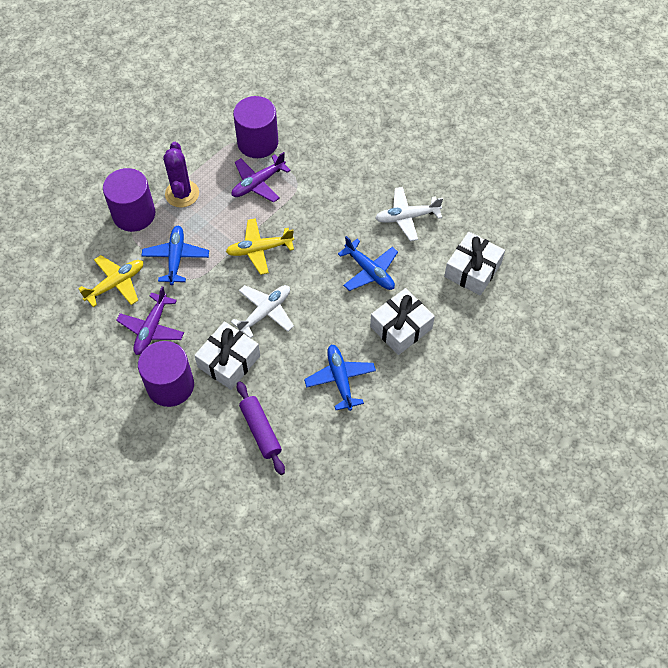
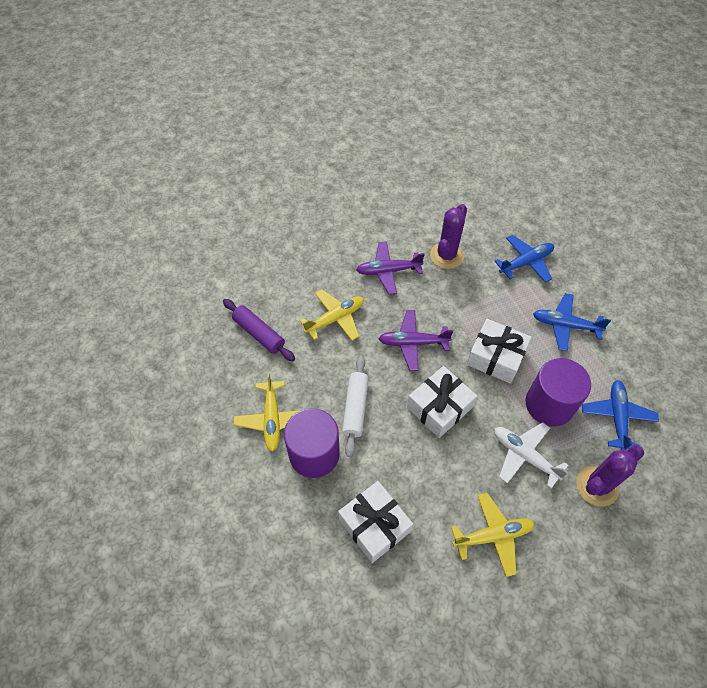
purple cactus: 1 -> 2
purple cylinder: 3 -> 2
white plane: 2 -> 1
white rolling pin: 0 -> 1
yellow plane: 2 -> 3

